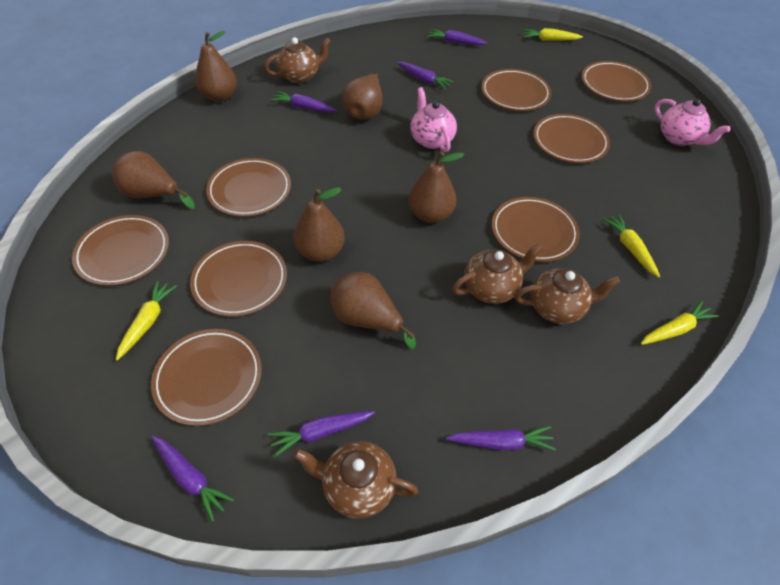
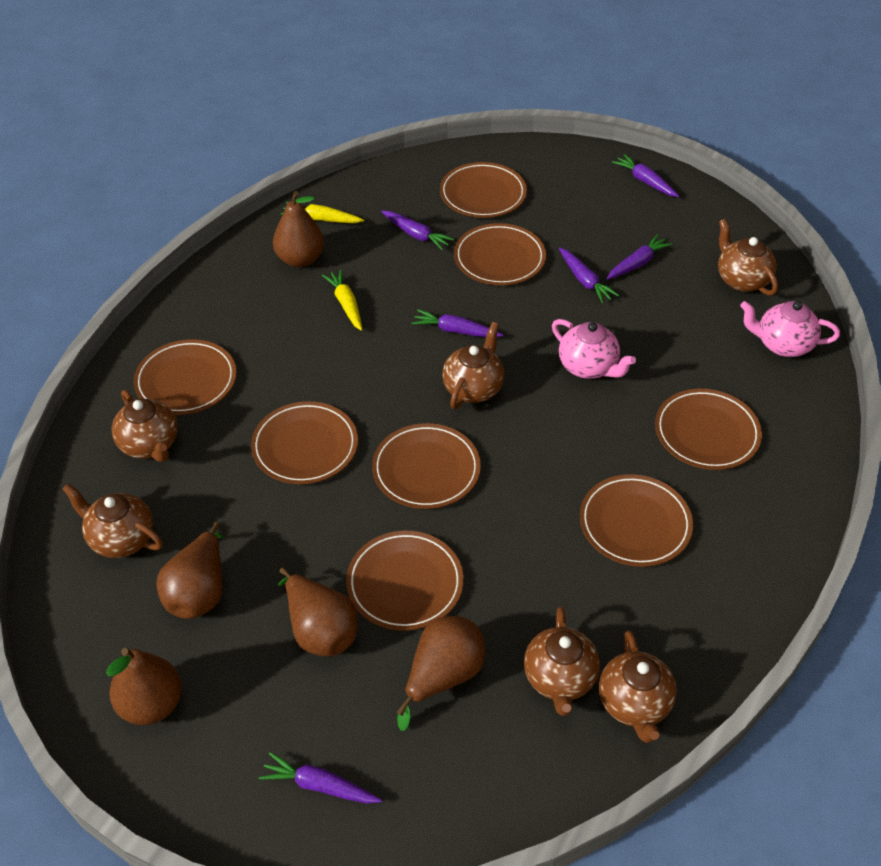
brown pear: 6 -> 5
brown teapot: 4 -> 6
yellow carrot: 4 -> 2

